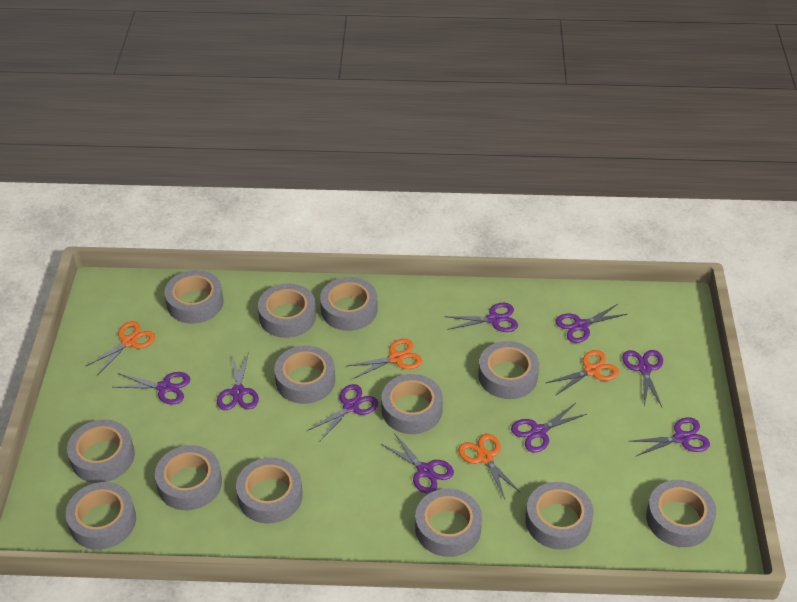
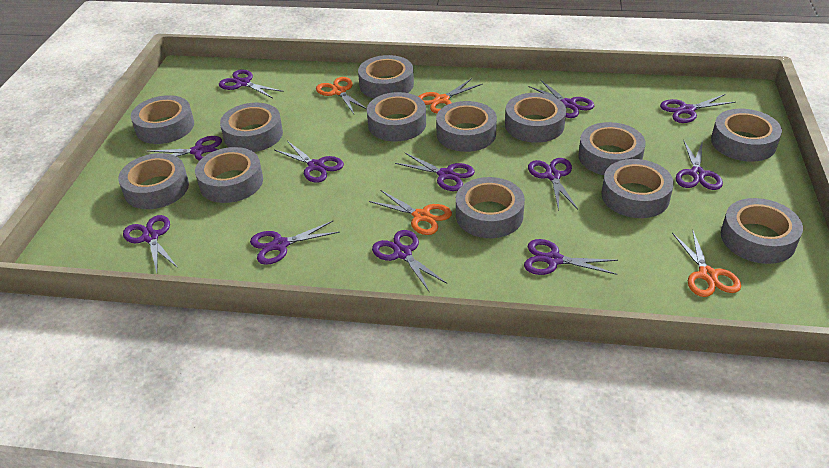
purple scissors: 9 -> 12

